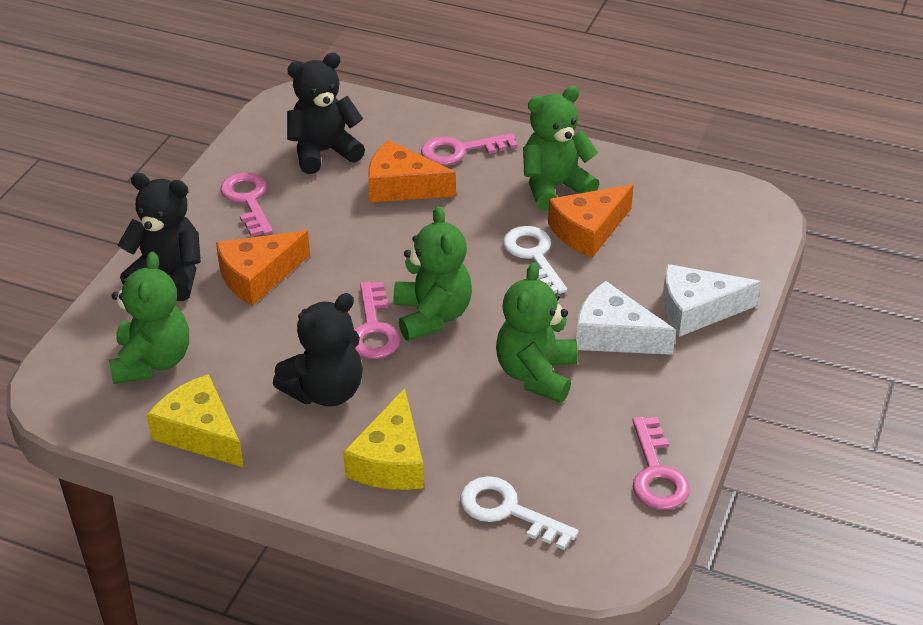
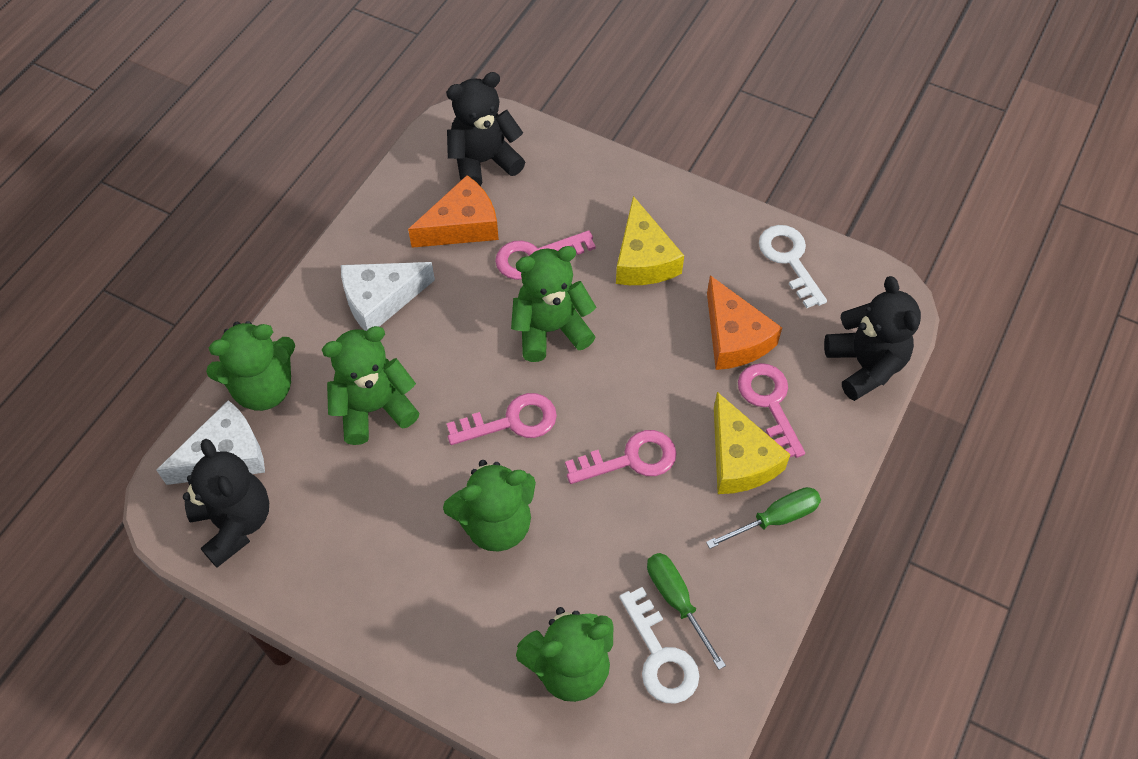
green screwdriver: 0 -> 2
green teddy bear: 4 -> 5
orange cheese: 3 -> 2

